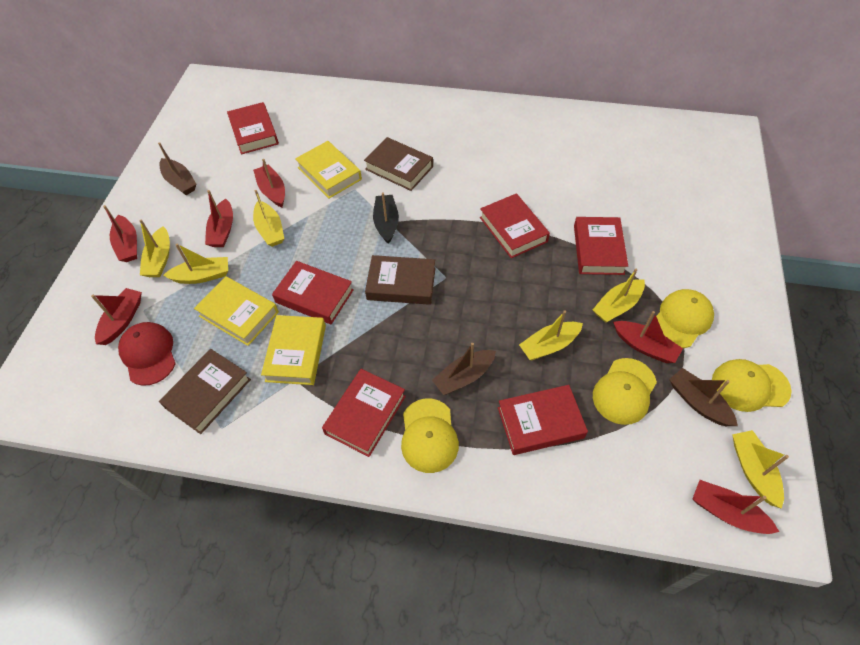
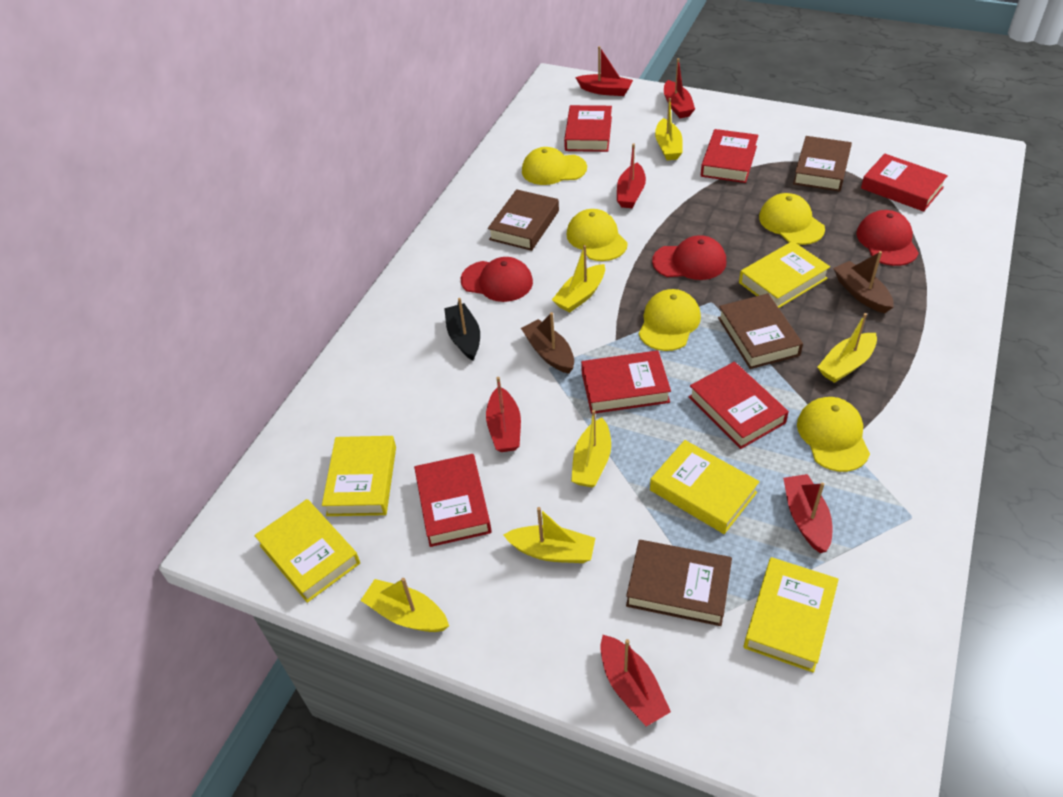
brown boat: 3 -> 2
brown book: 3 -> 4
red cap: 1 -> 3
yellow book: 3 -> 5
yellow cap: 4 -> 5

